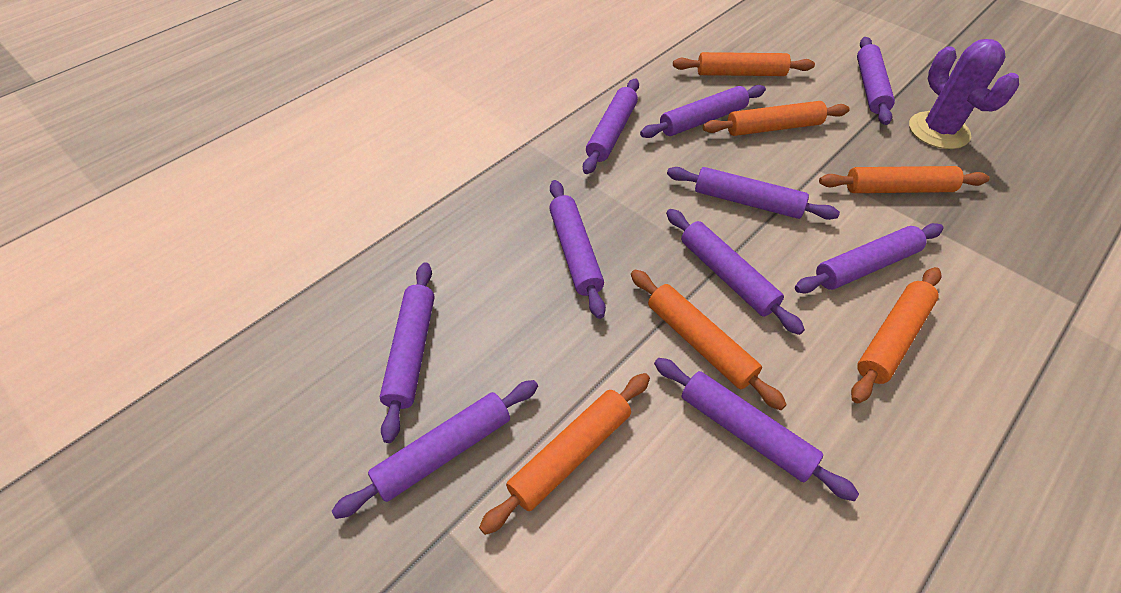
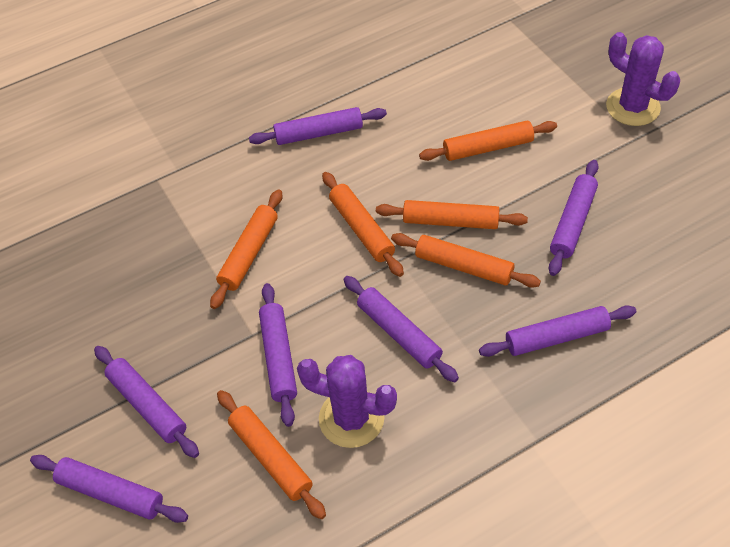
purple cactus: 1 -> 2
purple rolling pin: 10 -> 7

